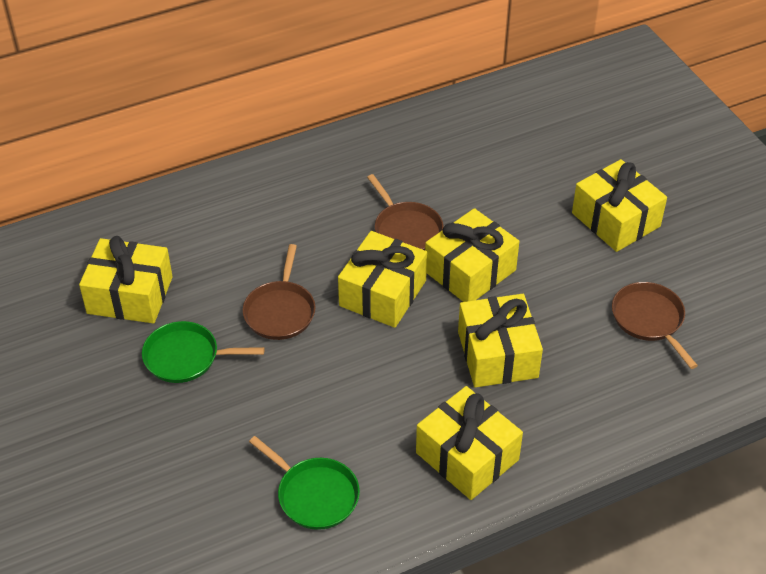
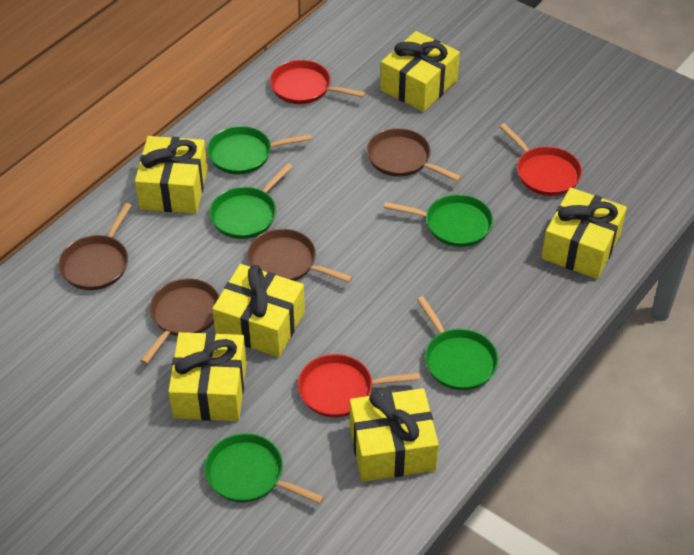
brown pan: 3 -> 4
green pan: 2 -> 5
red pan: 0 -> 3

